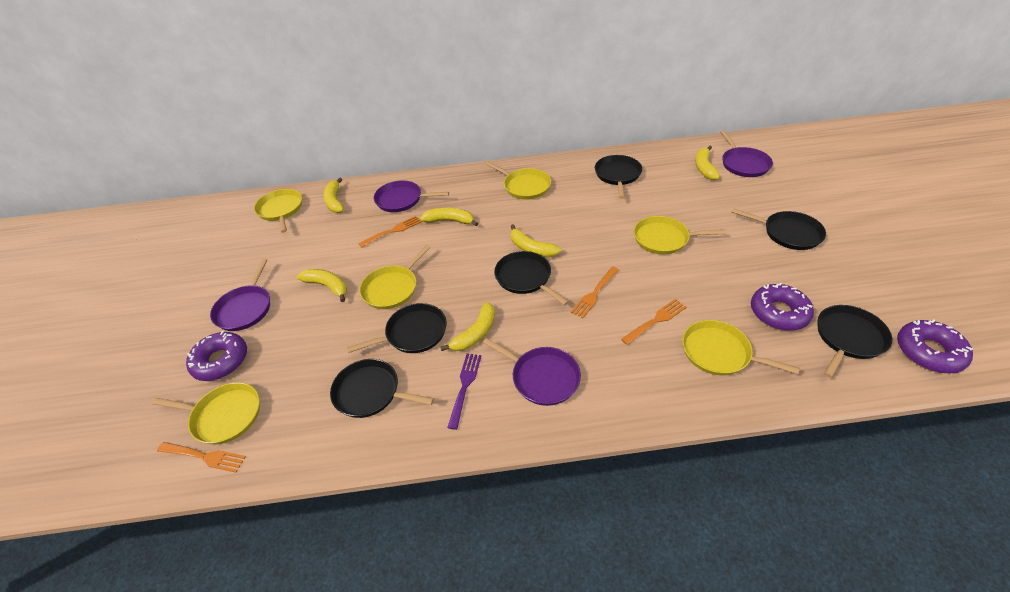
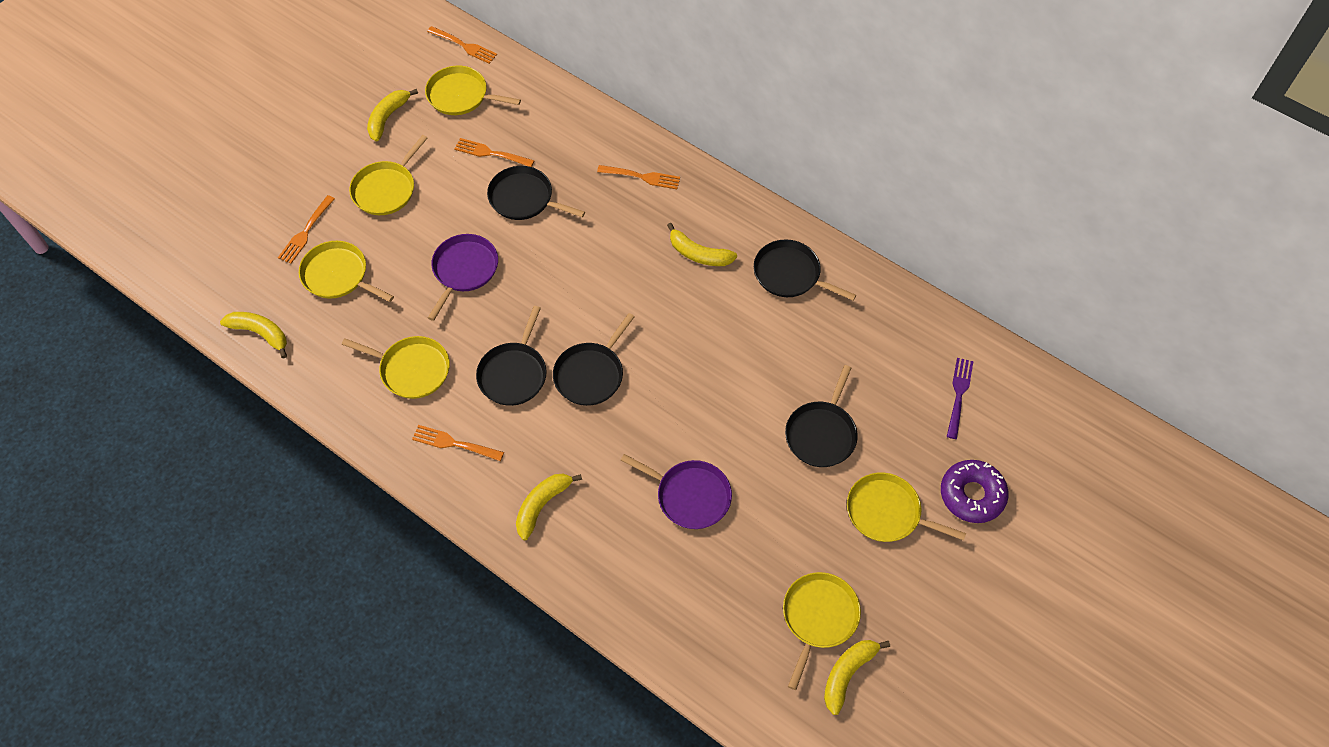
black pan: 6 -> 5
orange fork: 4 -> 5
purple donut: 3 -> 1
purple pan: 4 -> 2
yellow banana: 6 -> 5

